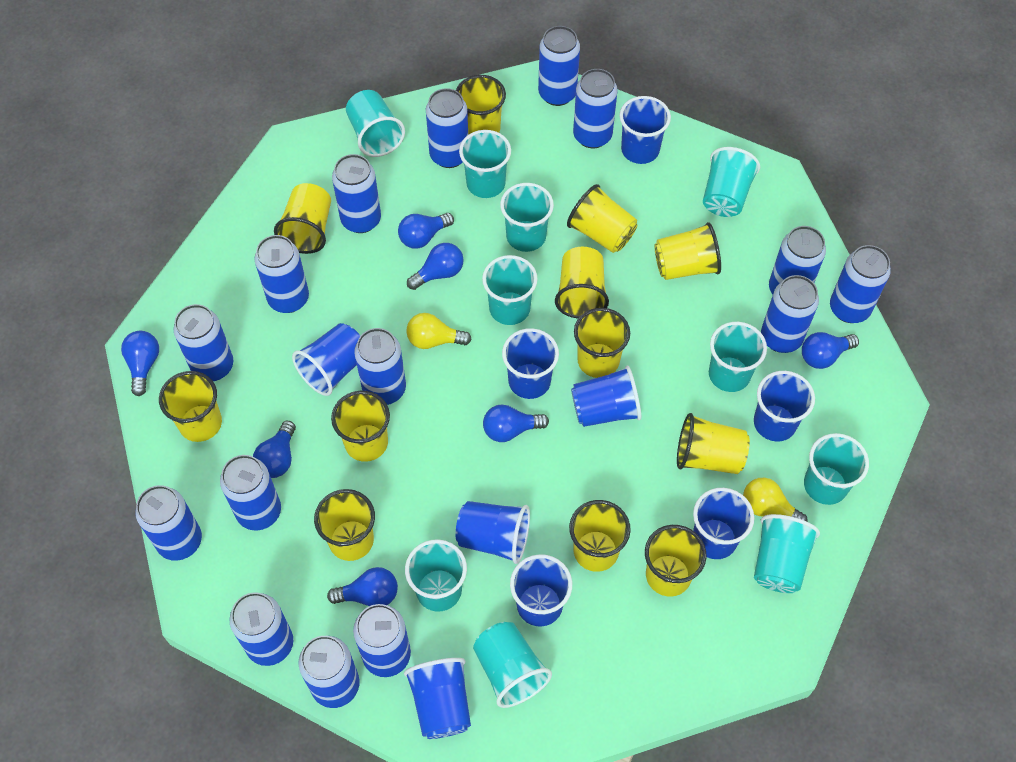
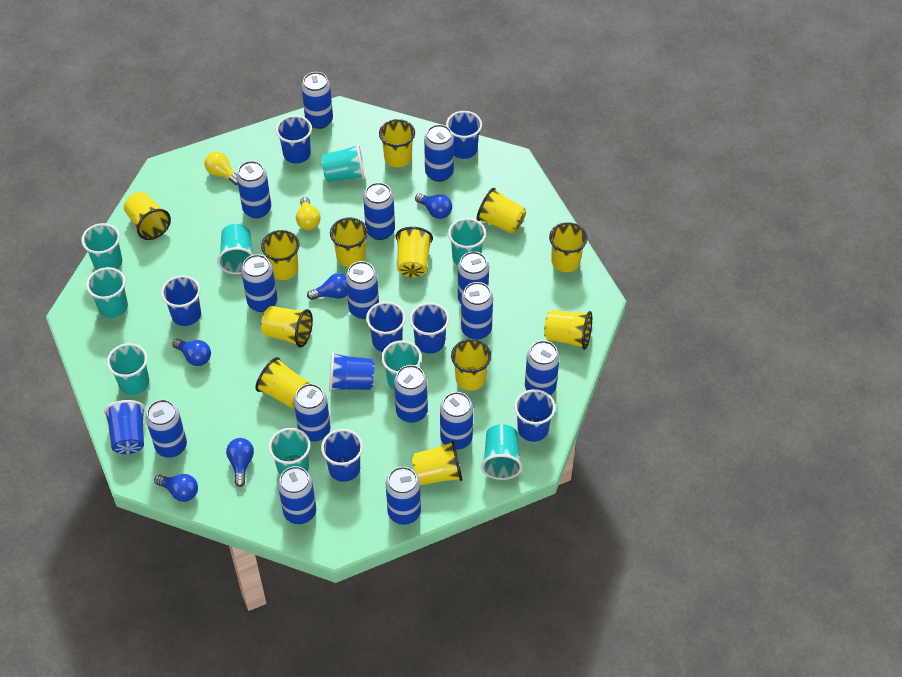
blue light bulb: 7 -> 5
turquoise cup: 10 -> 9

